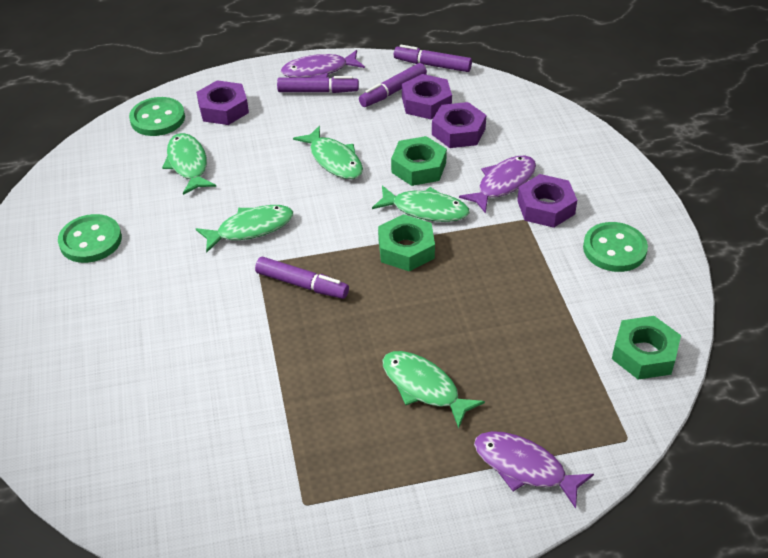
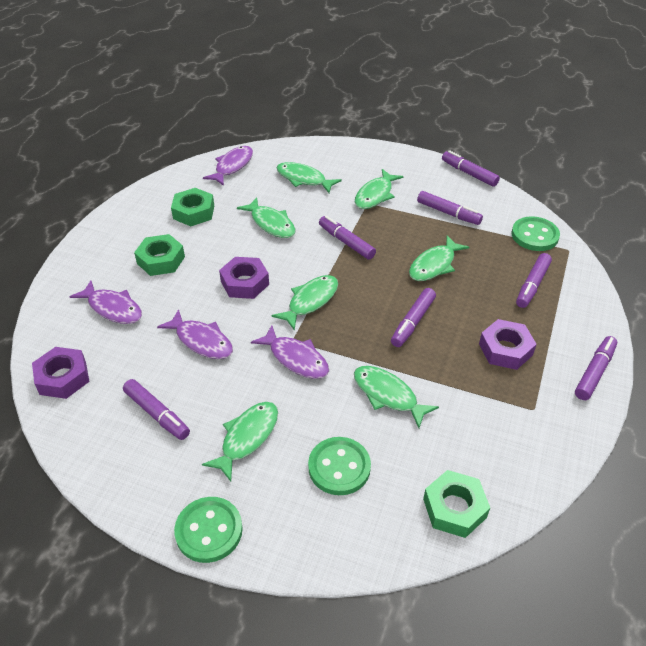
green fish: 5 -> 7
purple fish: 3 -> 4
purple marker: 4 -> 7
purple nut: 4 -> 3

